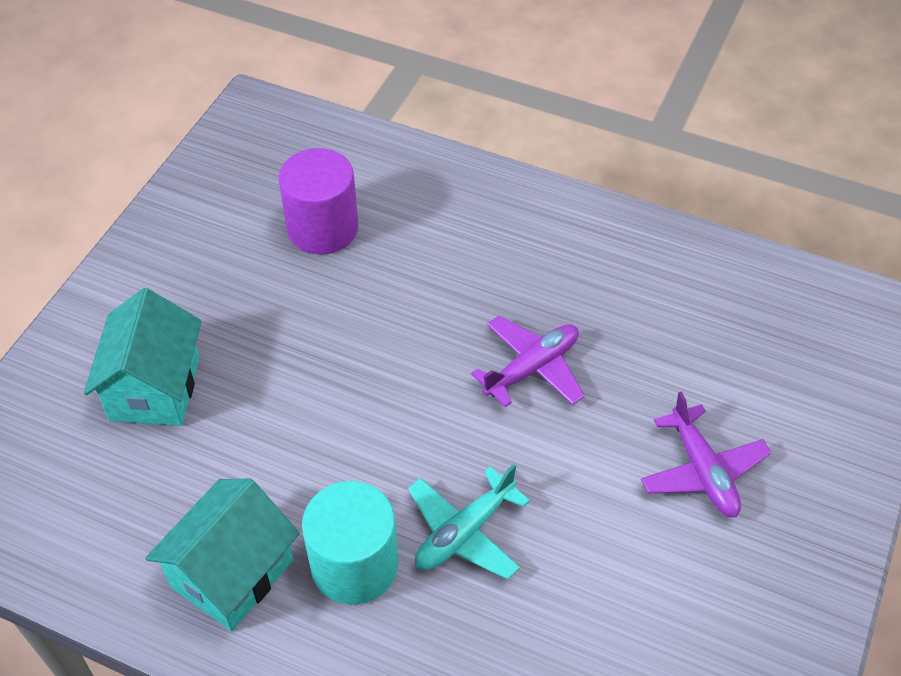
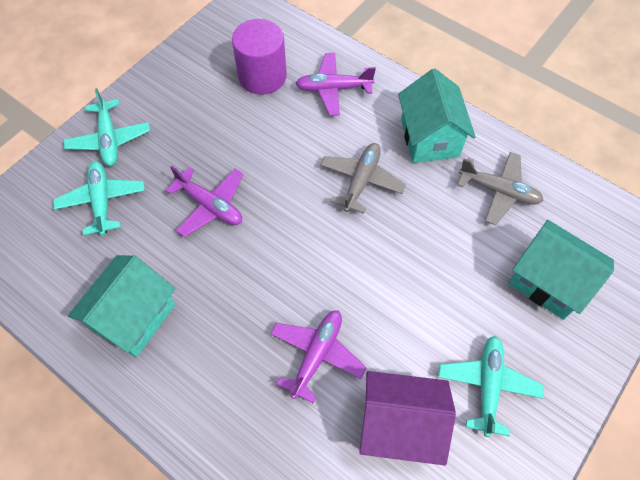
grey plane: 0 -> 2
purple house: 0 -> 1
purple plane: 2 -> 3
turquoise cylinder: 1 -> 0
turquoise house: 2 -> 3
turquoise plane: 1 -> 3

